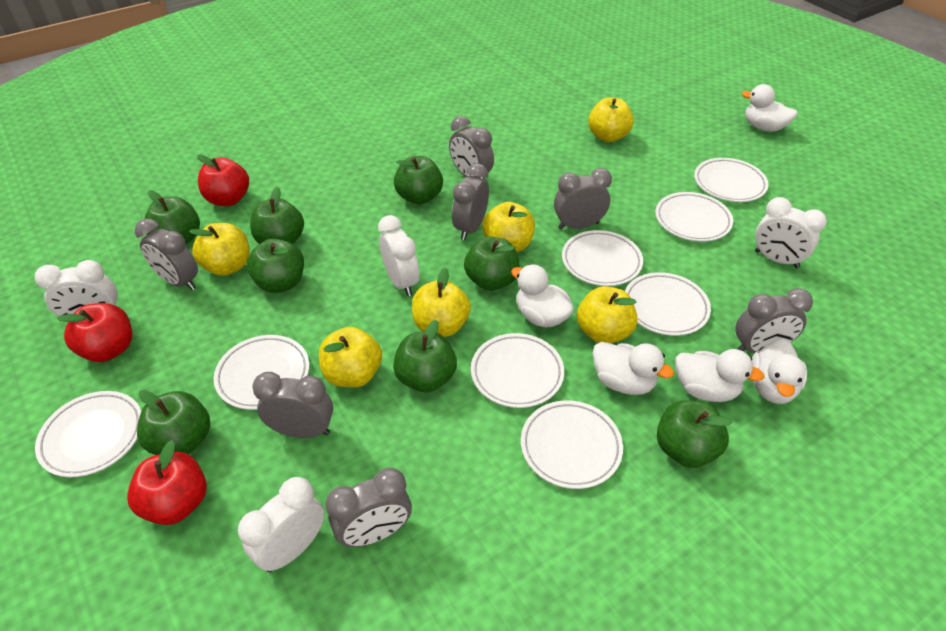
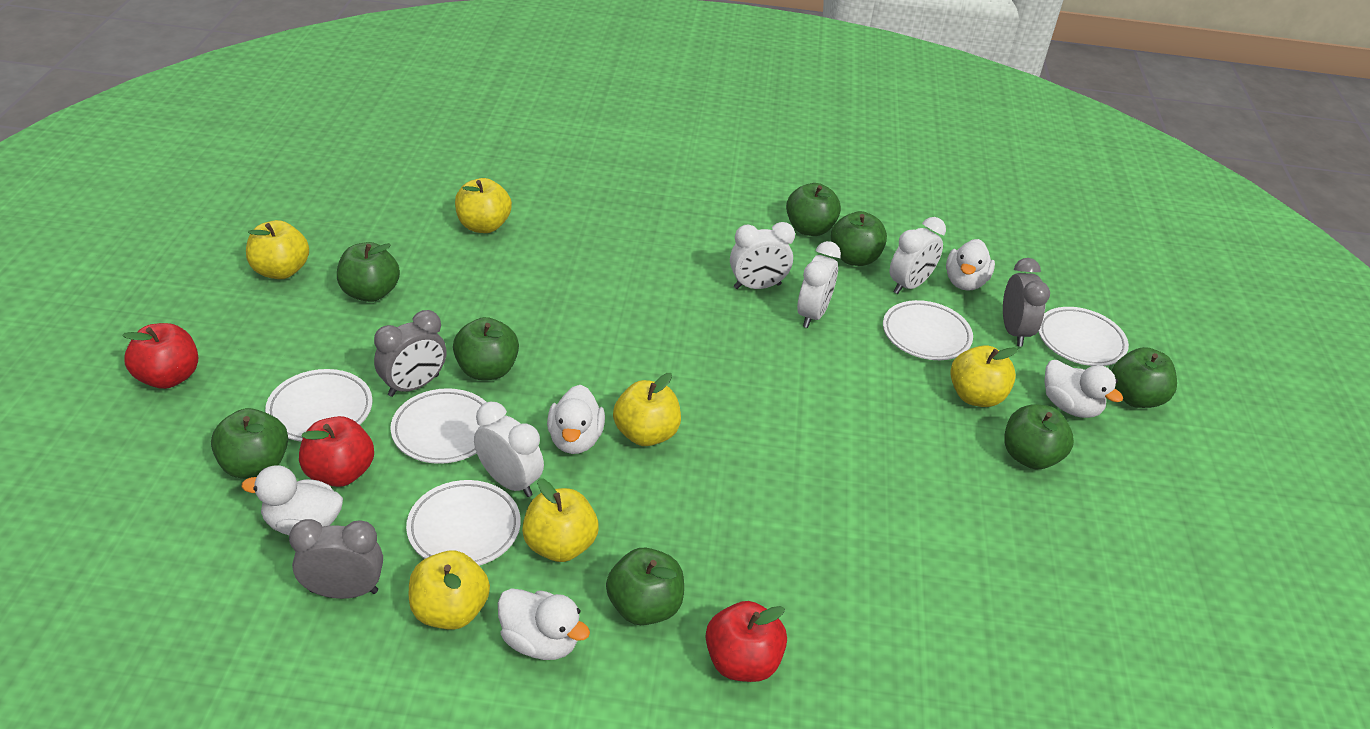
grey clock: 7 -> 3
white plate: 8 -> 5

